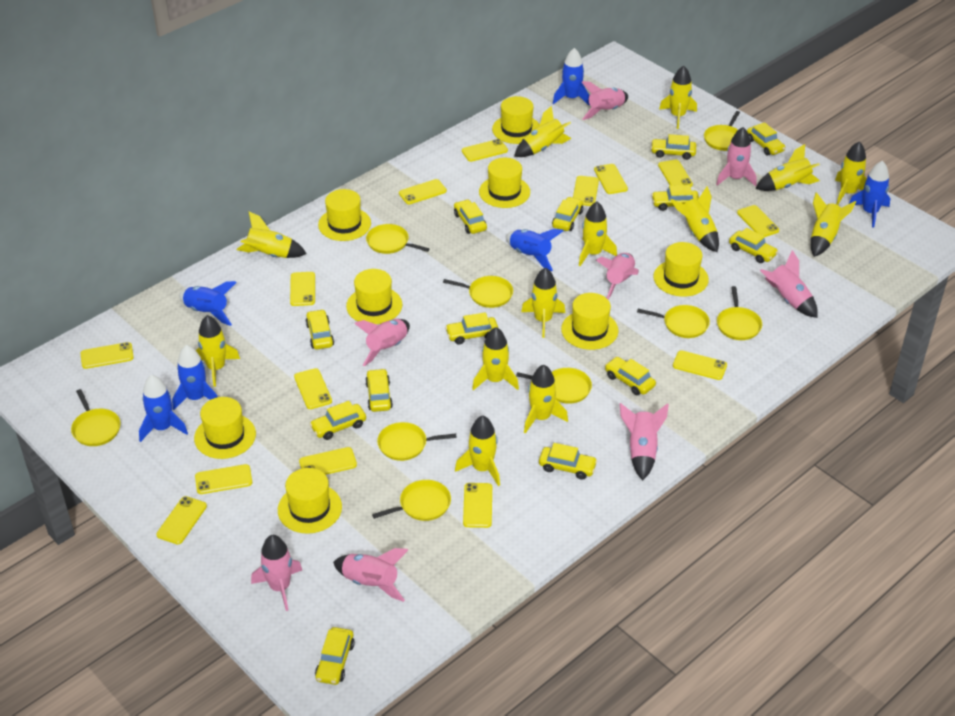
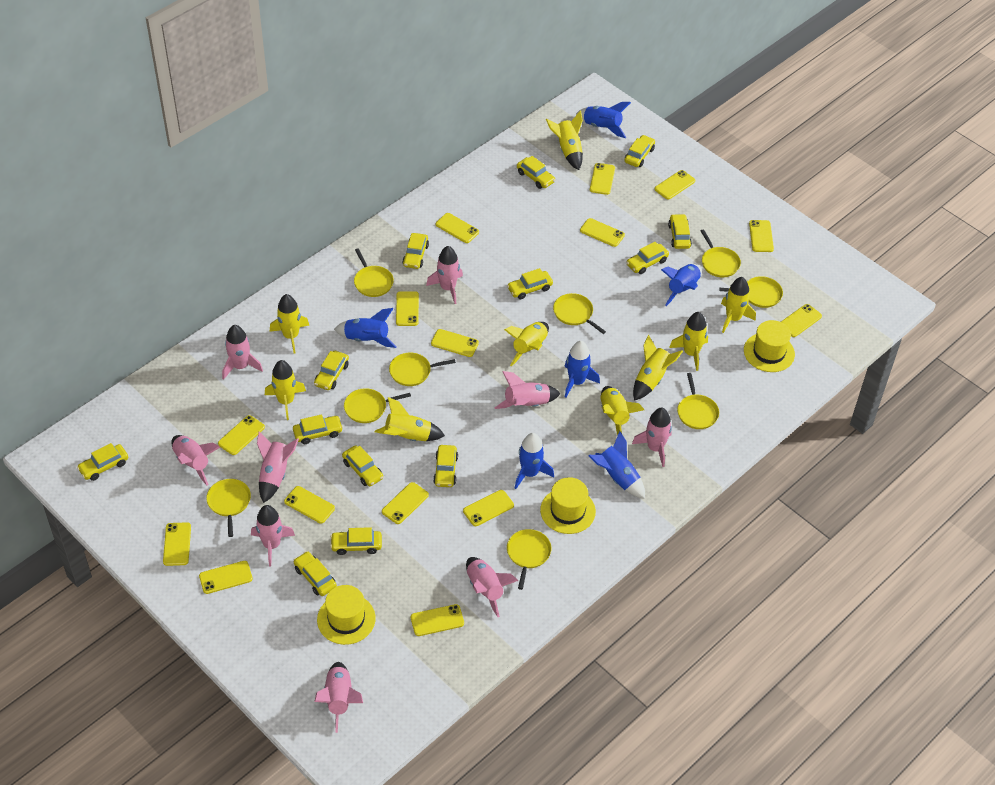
pink rocket: 8 -> 9
yellow hat: 8 -> 3
yellow phone: 14 -> 15
yellow rocket: 13 -> 9

